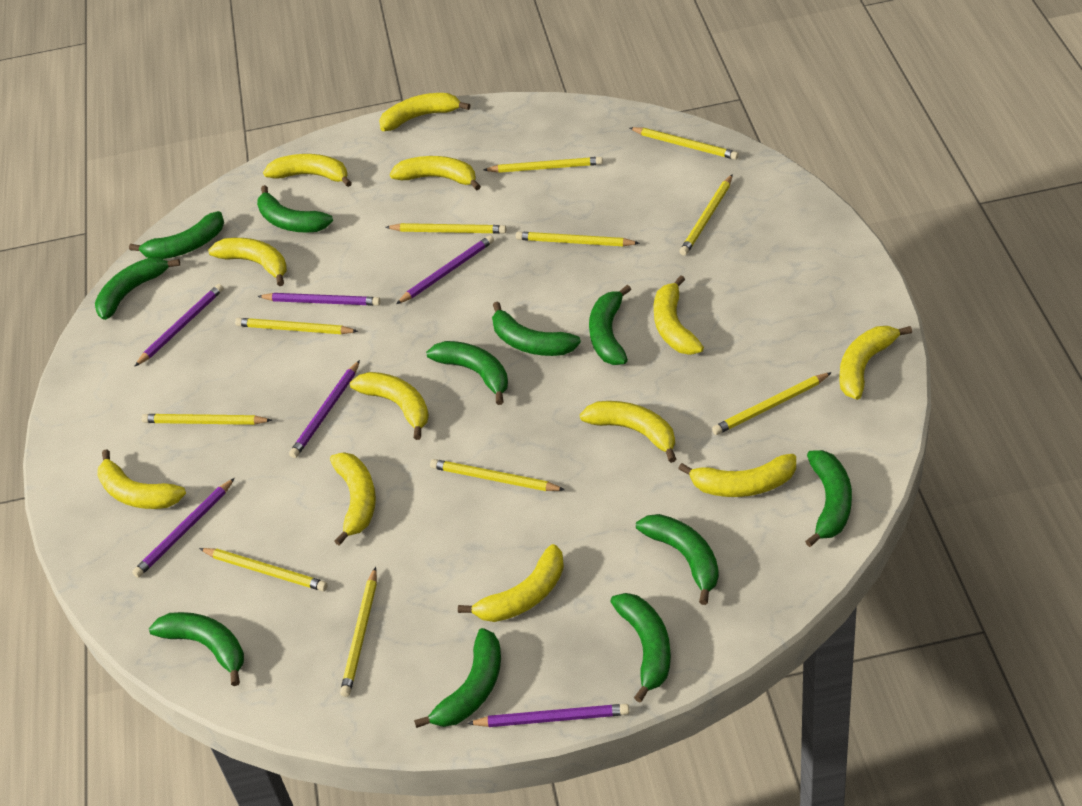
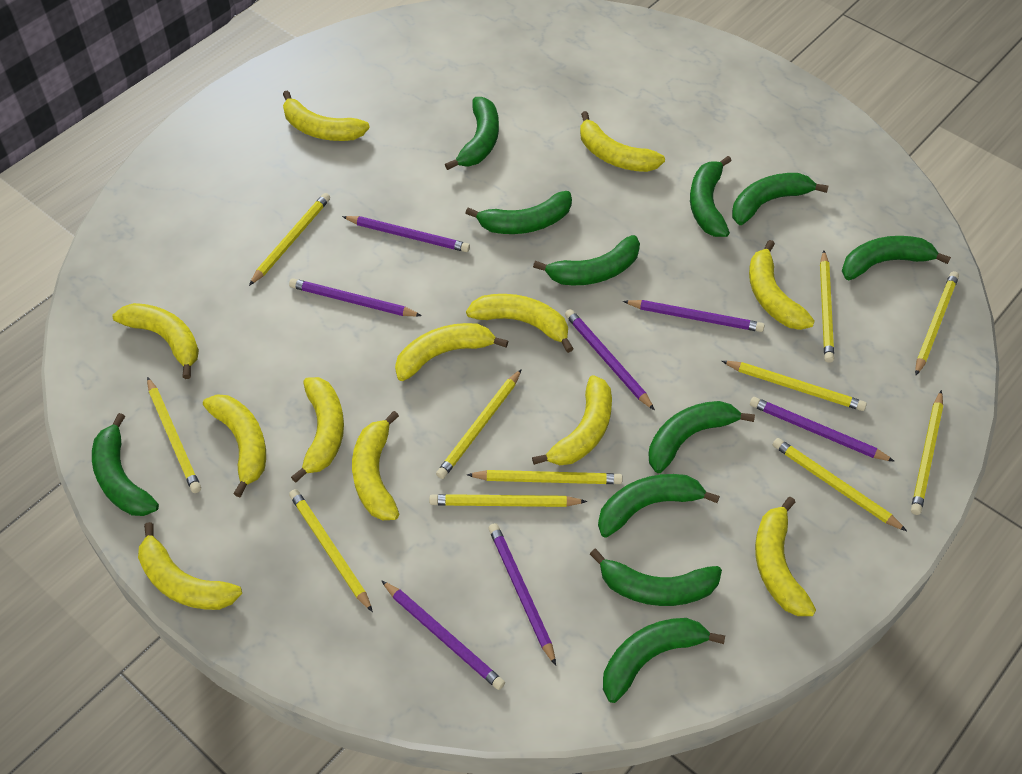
purple pencil: 6 -> 7

